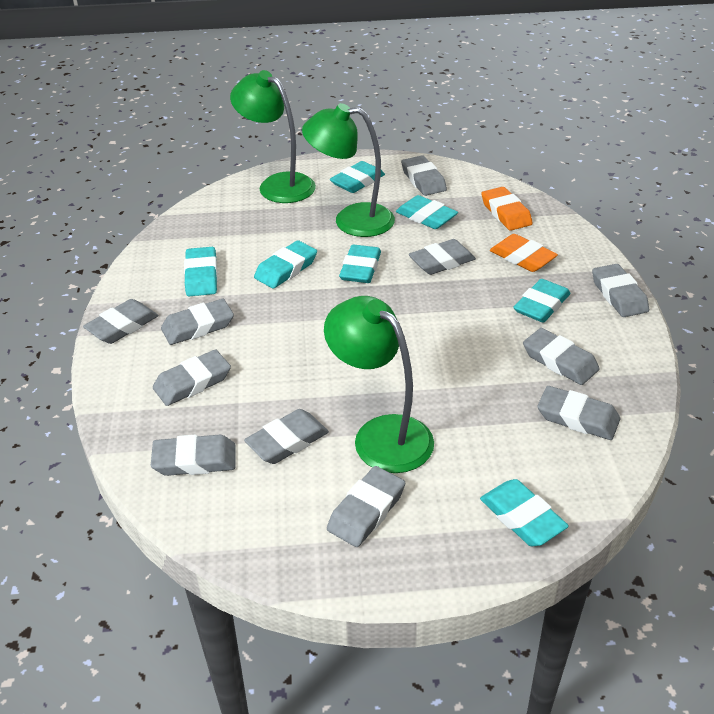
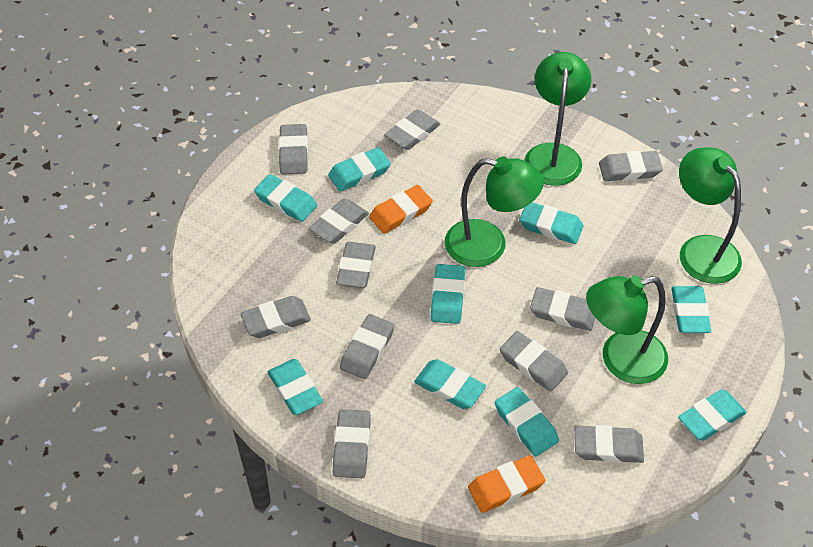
green lamp: 3 -> 4
turquoise eraser: 7 -> 9

